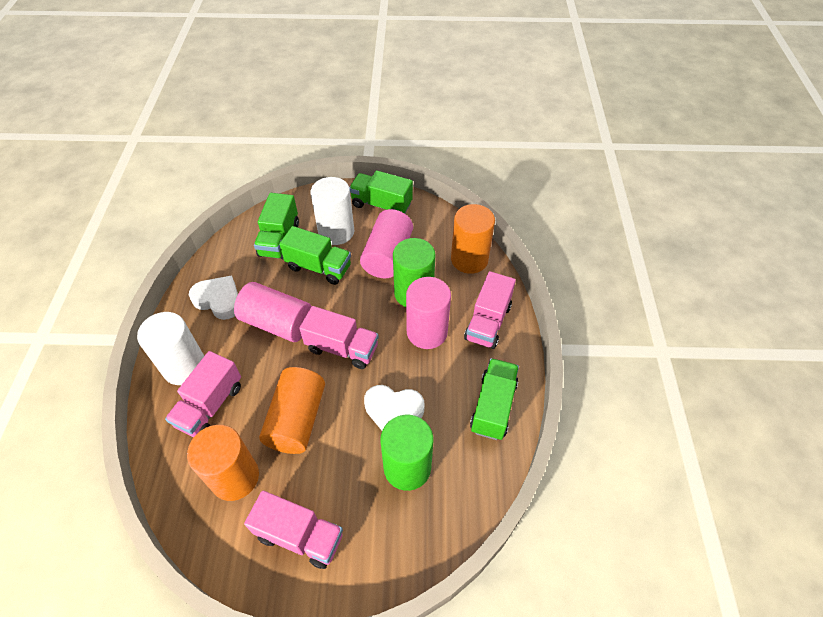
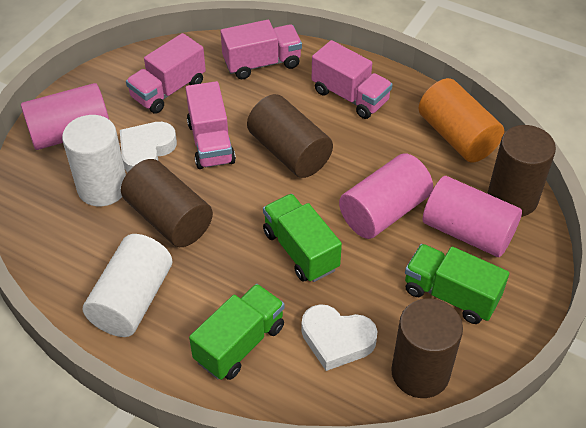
brown cylinder: 0 -> 4
green cylinder: 2 -> 0
green truck: 4 -> 3
orange cylinder: 3 -> 1

